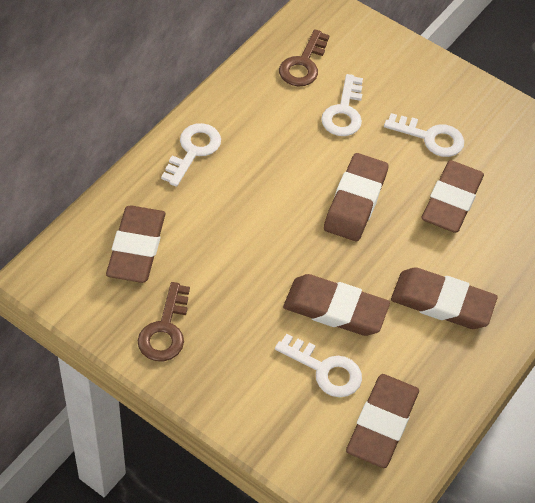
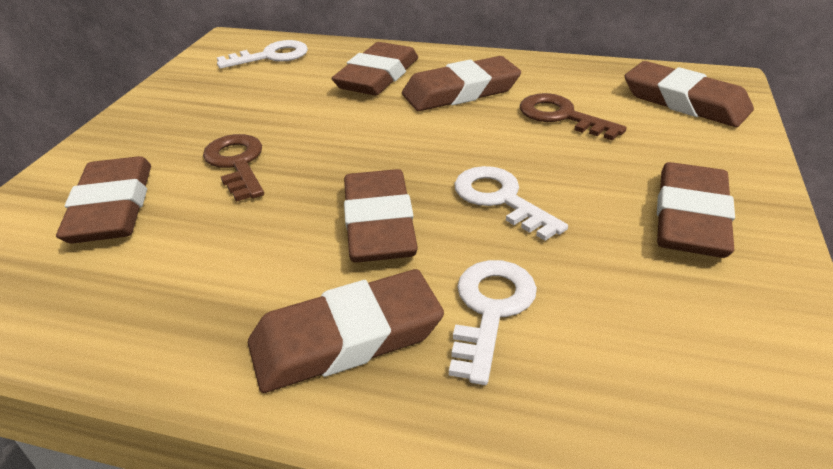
brown eraser: 6 -> 7
white key: 4 -> 3

